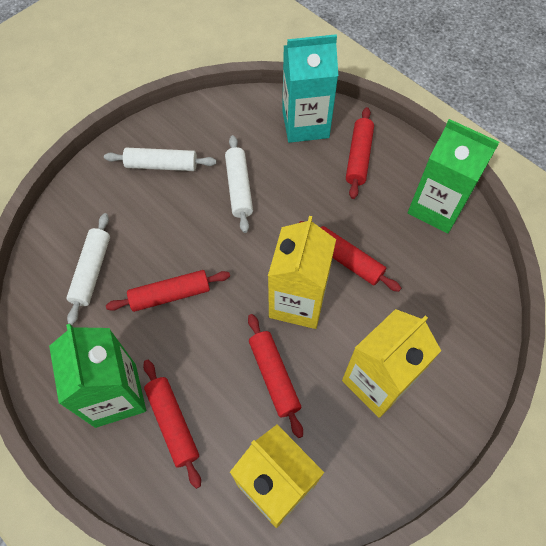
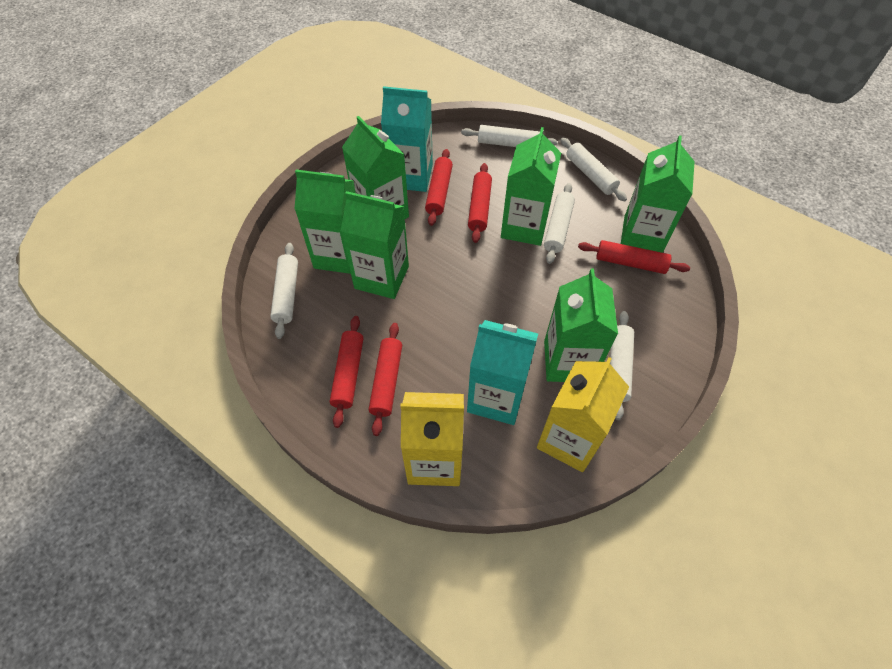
green carton: 2 -> 6
turquoise carton: 1 -> 2
white rolling pin: 3 -> 5
yellow carton: 3 -> 2

